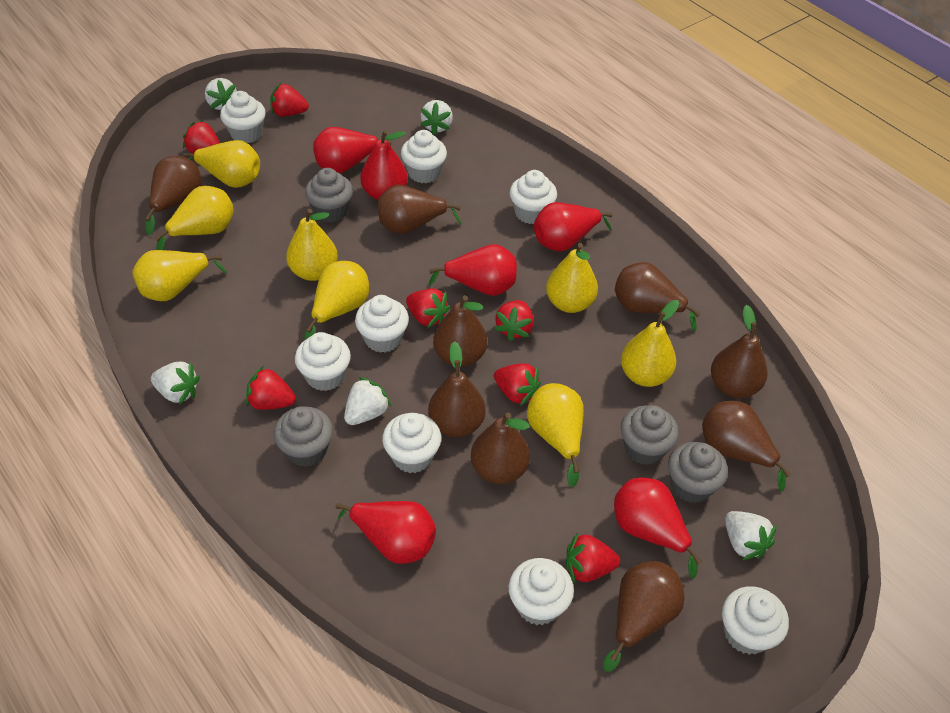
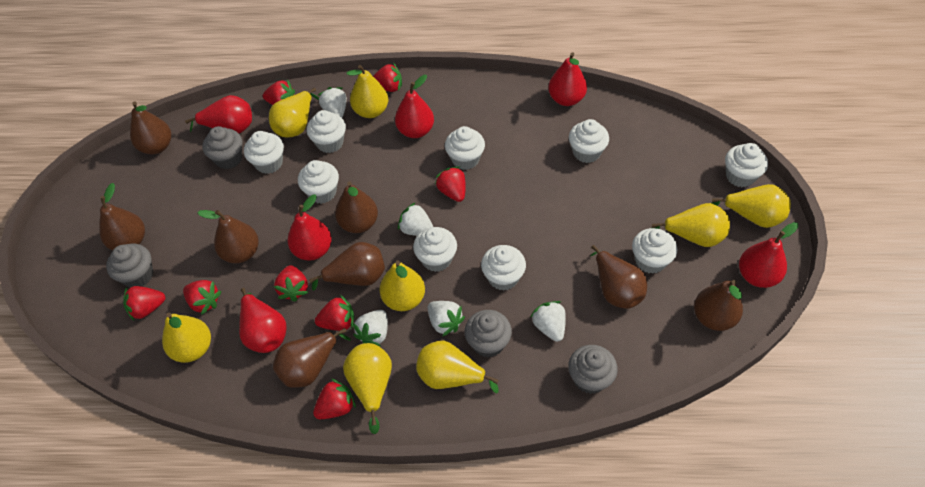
brown pear: 9 -> 8
red strawberry: 7 -> 8
white cupcake: 8 -> 9

